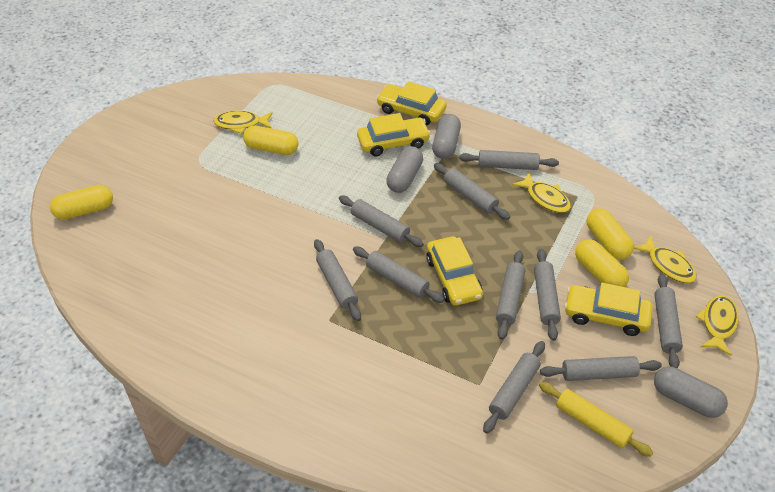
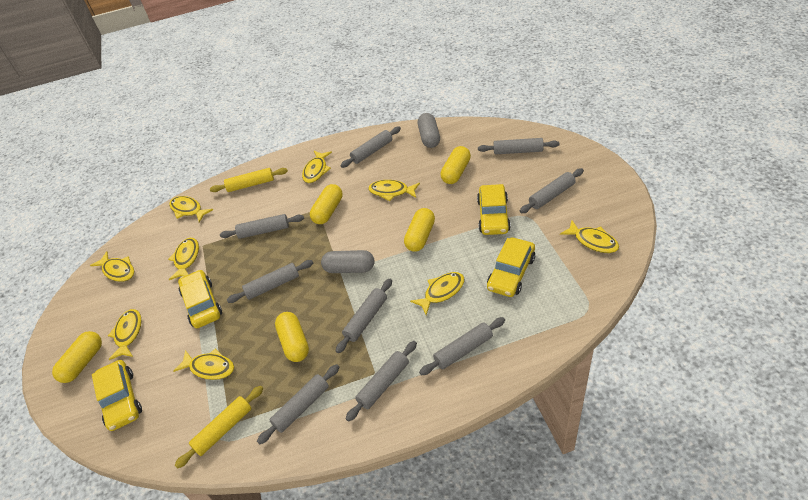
grey capsule: 3 -> 2
grey rolling pin: 10 -> 9
yellow capsule: 4 -> 5
yellow fish: 4 -> 9
yellow rolling pin: 1 -> 2

